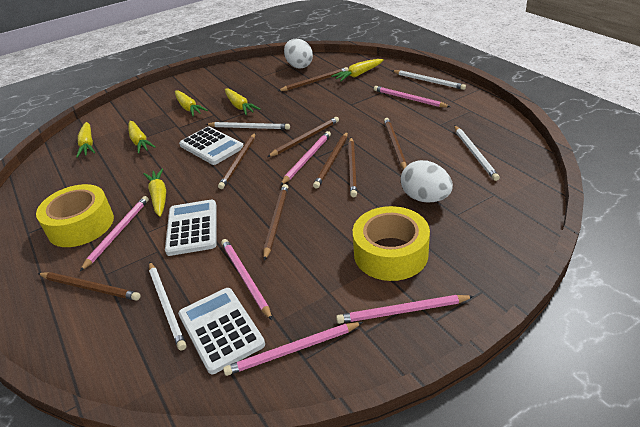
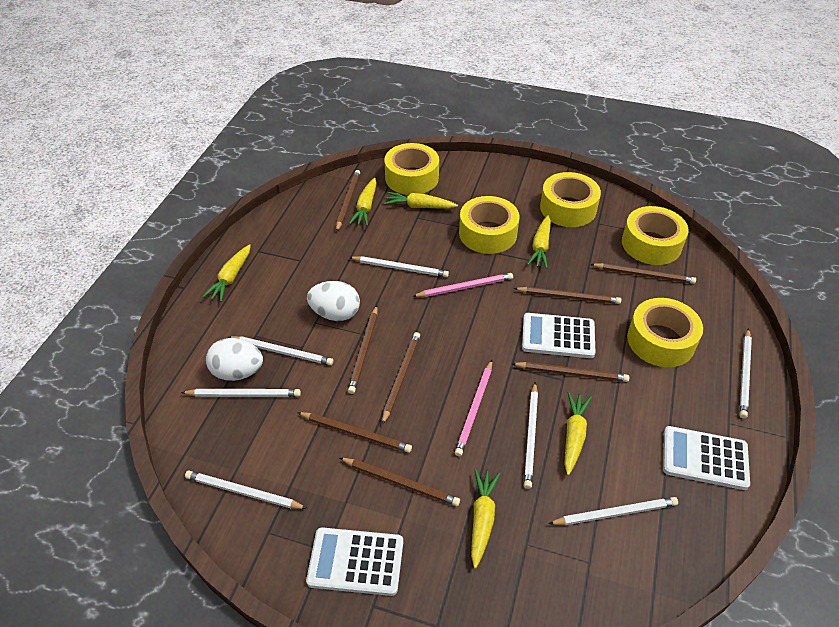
pink pencil: 6 -> 2
white pencil: 4 -> 7
yellow tape: 2 -> 5

